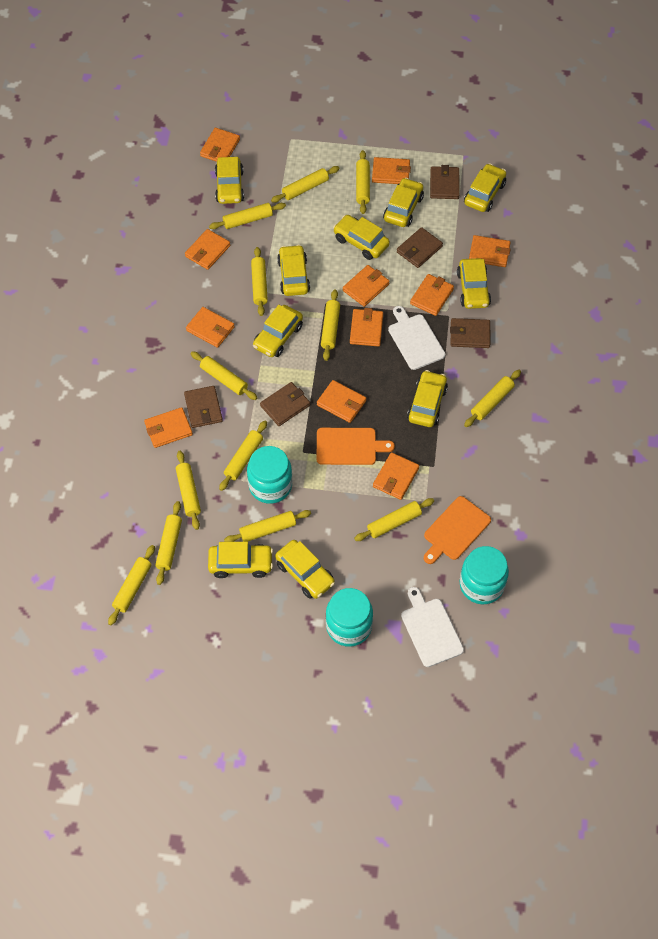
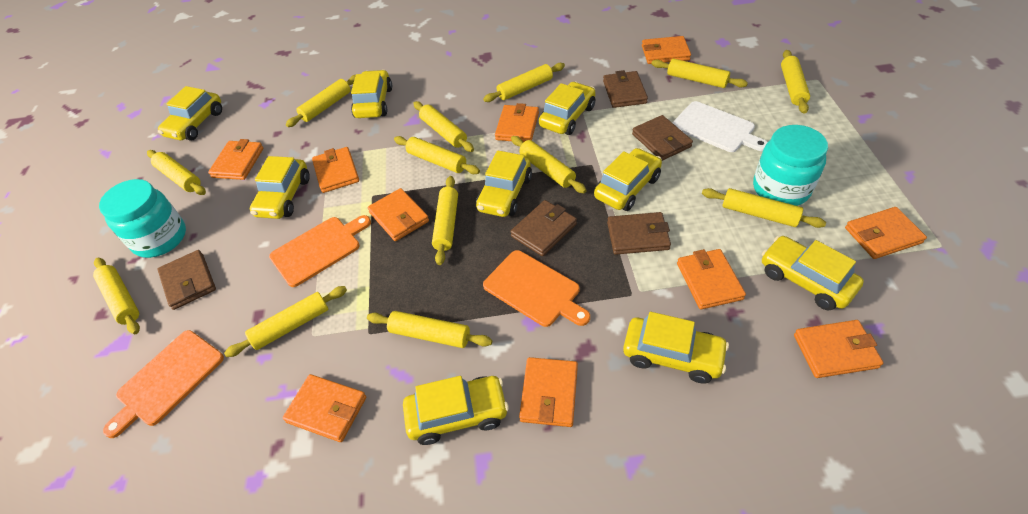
orange cutting board: 2 -> 3
orange wallet: 11 -> 10
turquoise jar: 3 -> 2
white cutting board: 2 -> 1
yellow car: 10 -> 9

